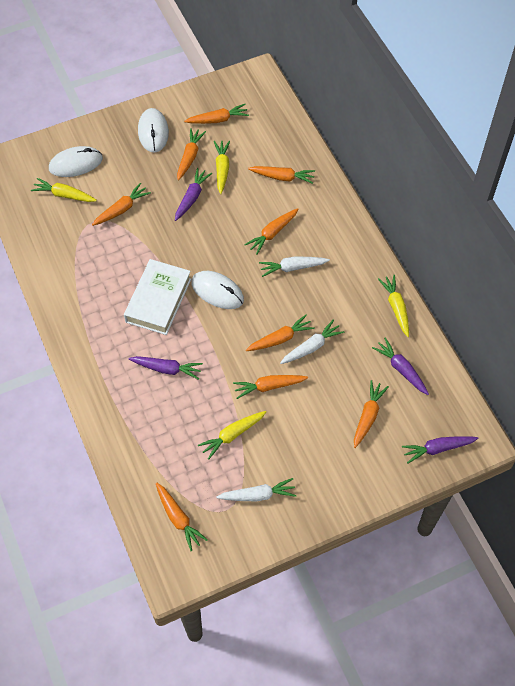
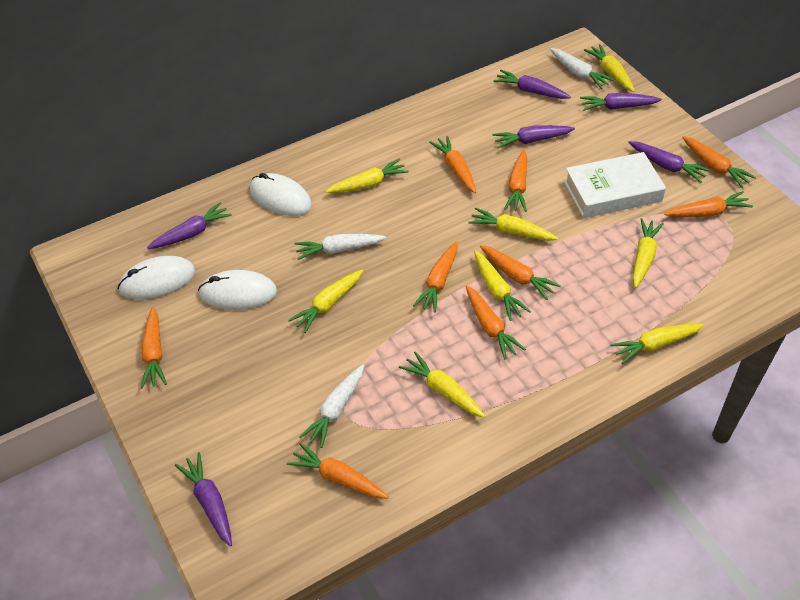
purple carrot: 4 -> 6
yellow carrot: 4 -> 8

